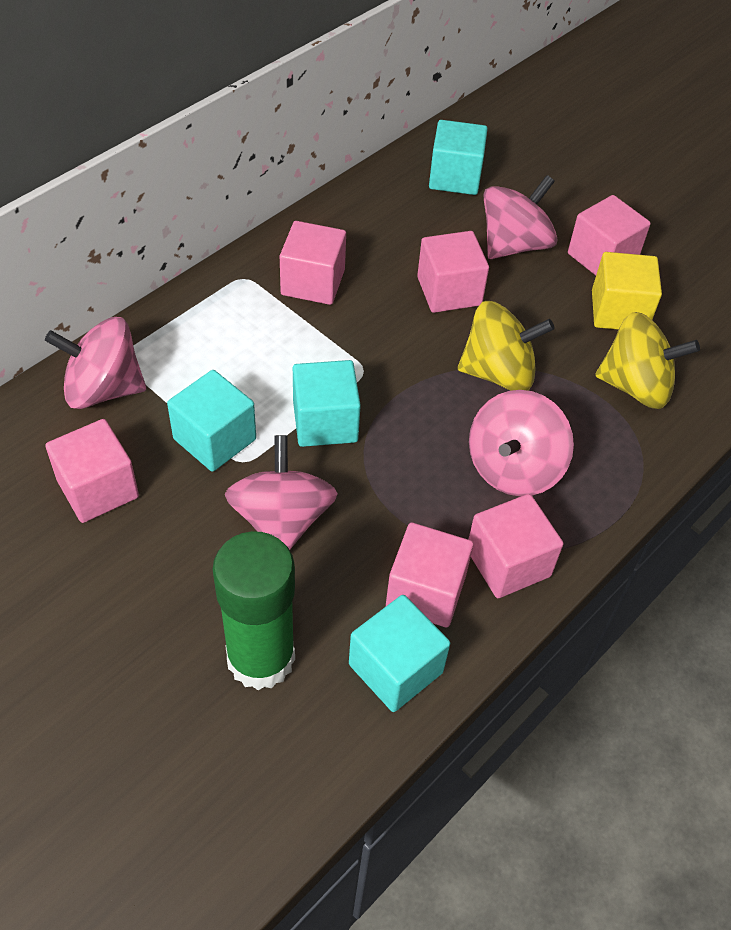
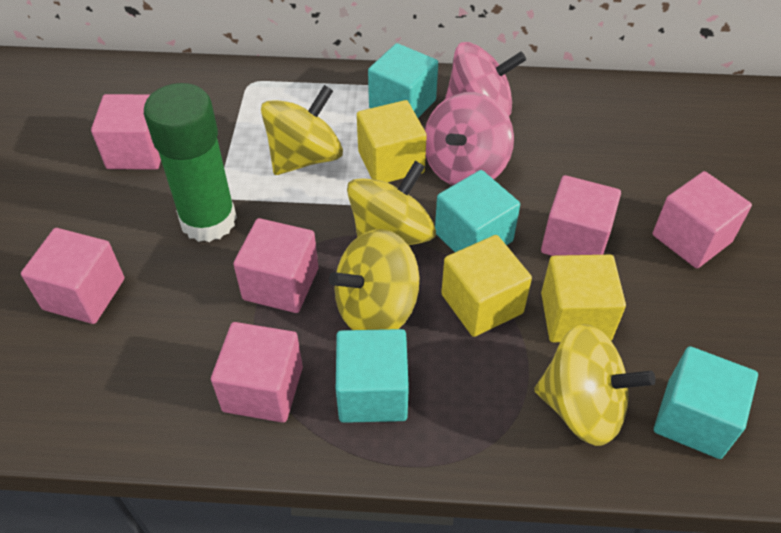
pink spinning top: 4 -> 2
yellow cube: 1 -> 3
yellow spinning top: 2 -> 4

